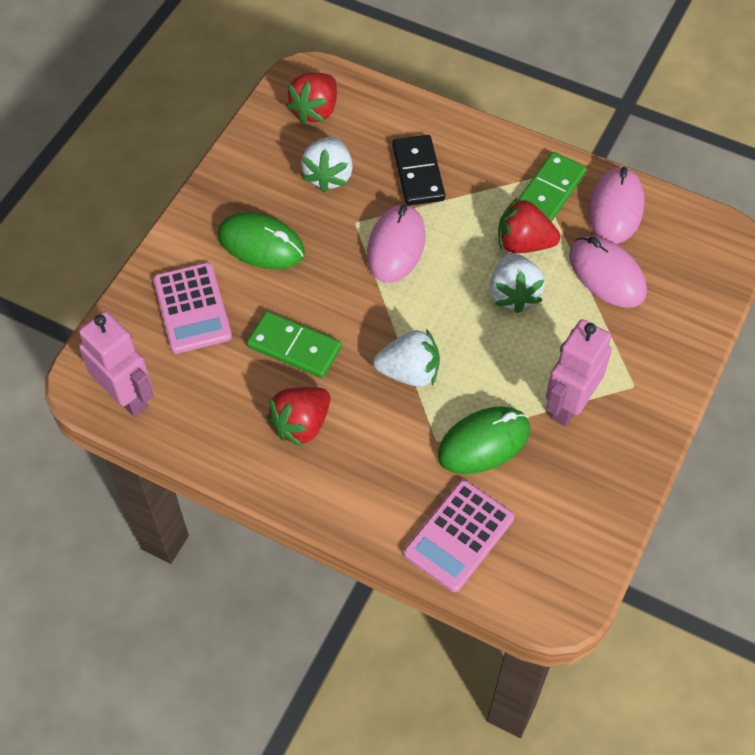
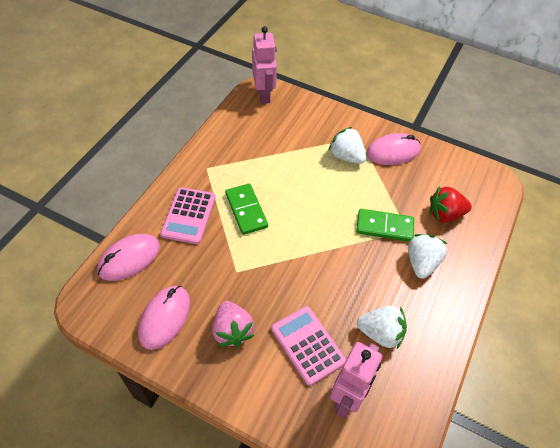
black domino: 1 -> 0
green mouse: 2 -> 0
pink strawberry: 0 -> 1
red strawberry: 3 -> 1

